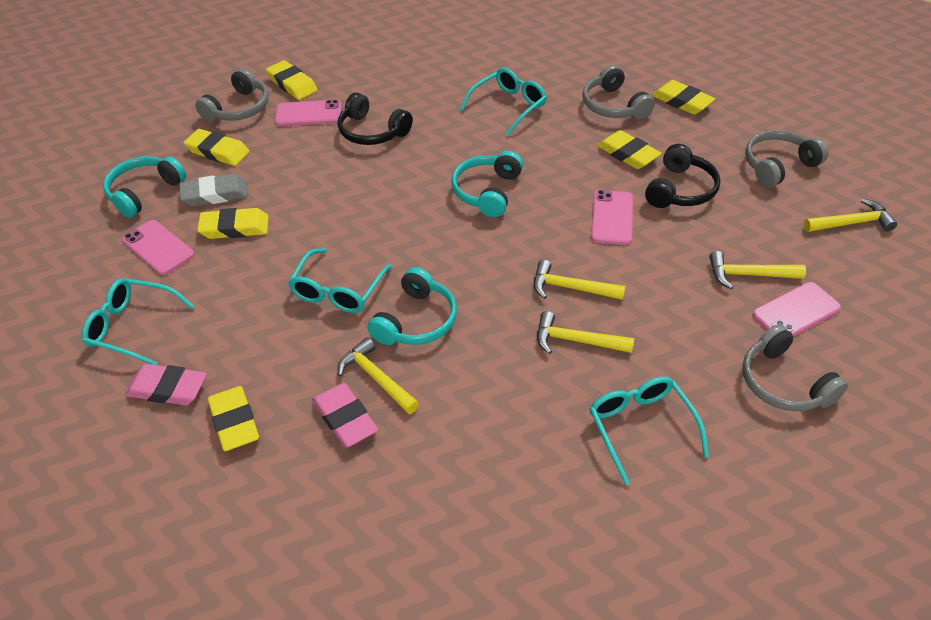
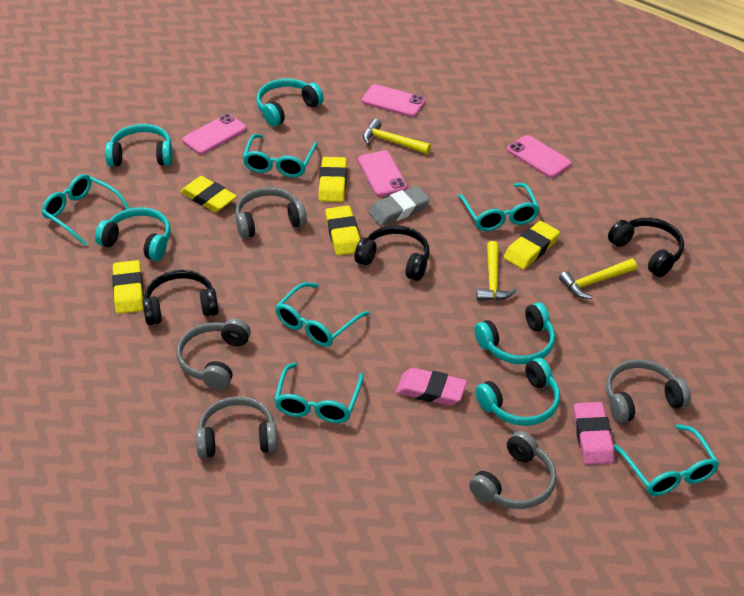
black headphones: 2 -> 3
grey headphones: 4 -> 5
turquoise glasses: 4 -> 6
turquoise headphones: 3 -> 5
yellow eraser: 6 -> 5
yellow hammer: 5 -> 3

